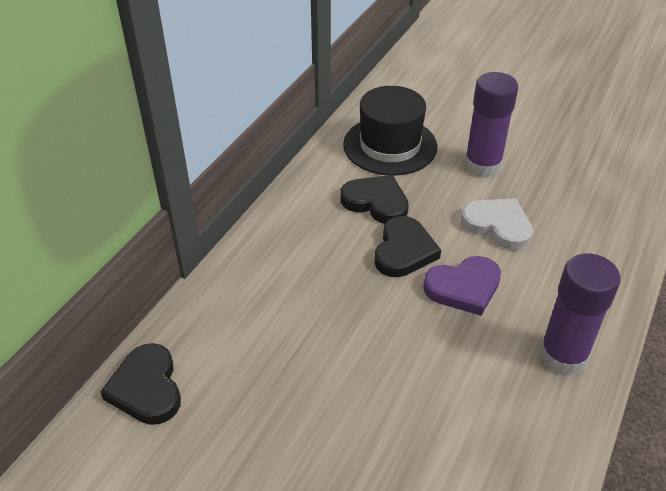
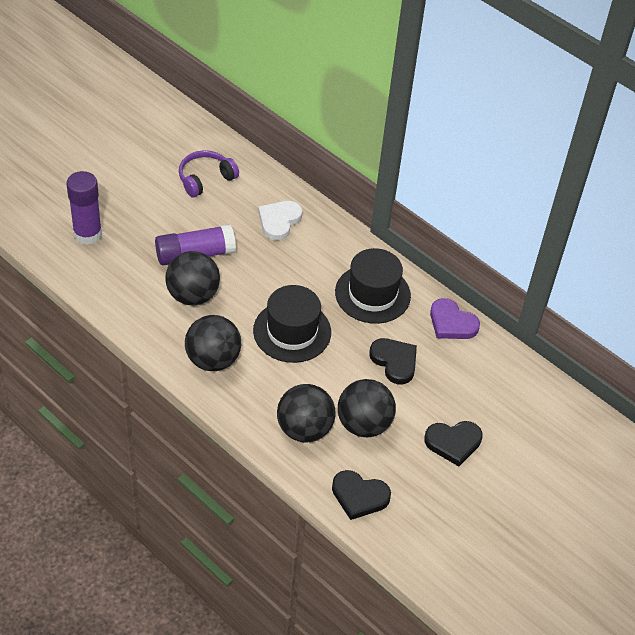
black ball: 0 -> 4
black hat: 1 -> 2
purple headphones: 0 -> 1

